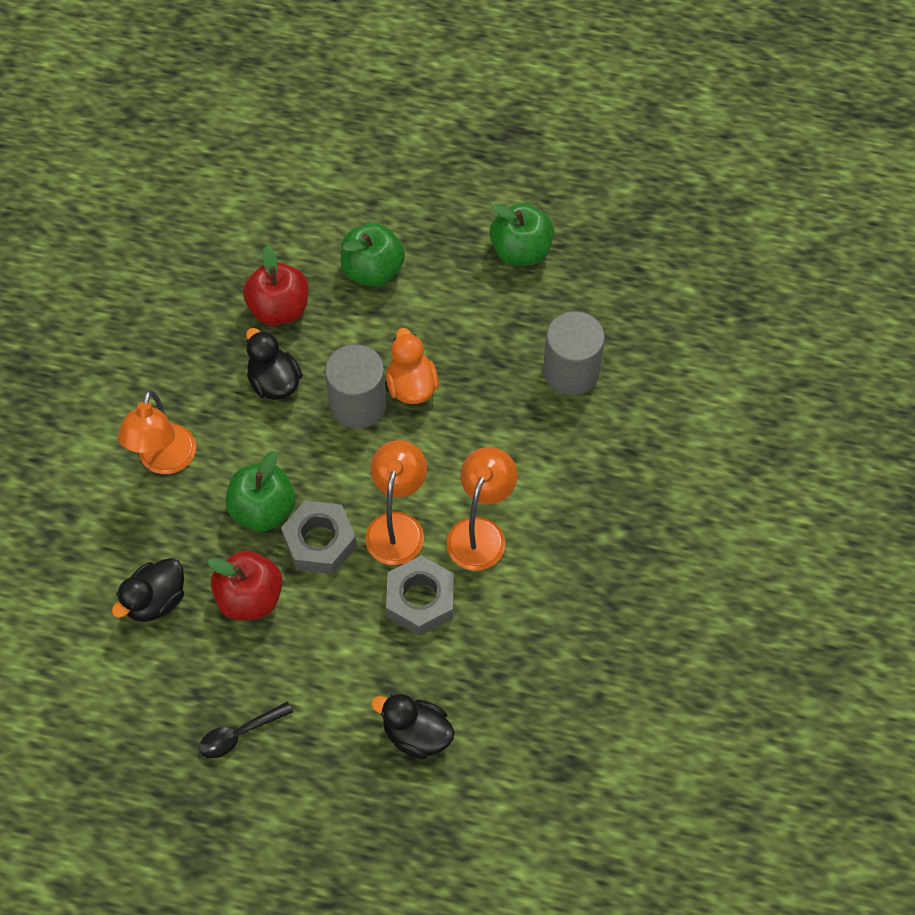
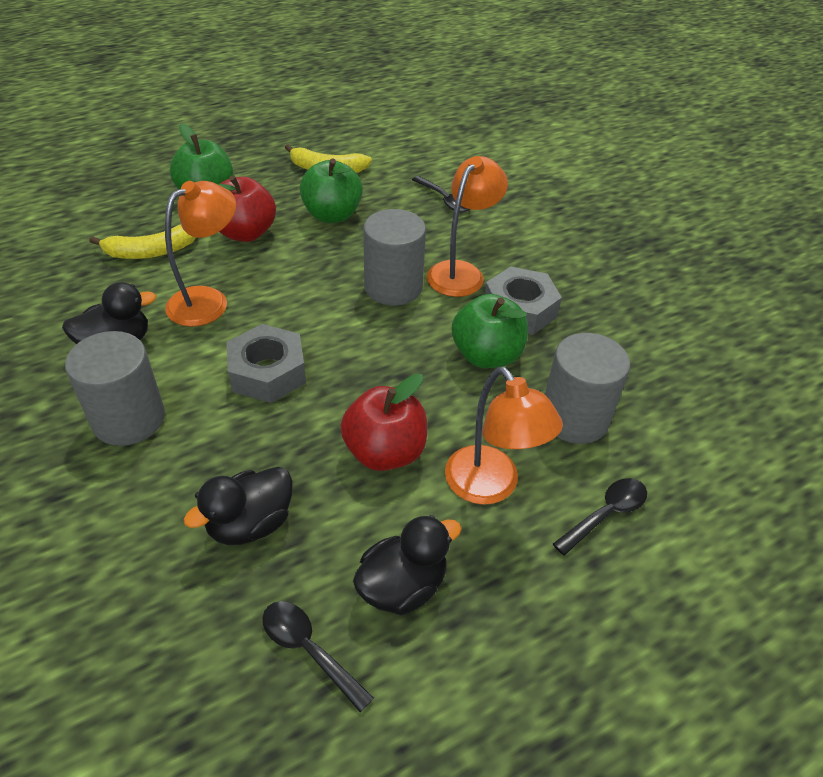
black spoon: 1 -> 3
grey cylinder: 2 -> 3
orange duck: 1 -> 0
yellow banana: 0 -> 2

